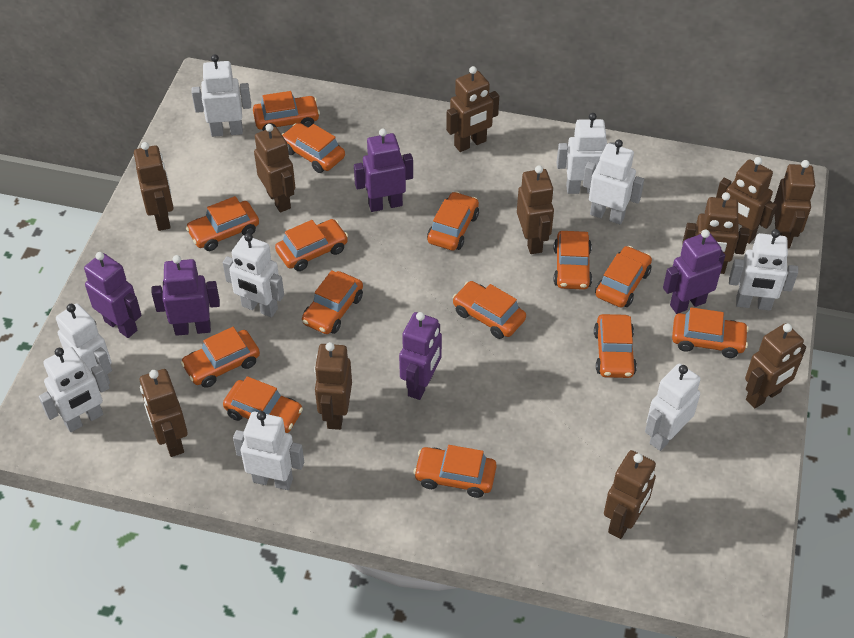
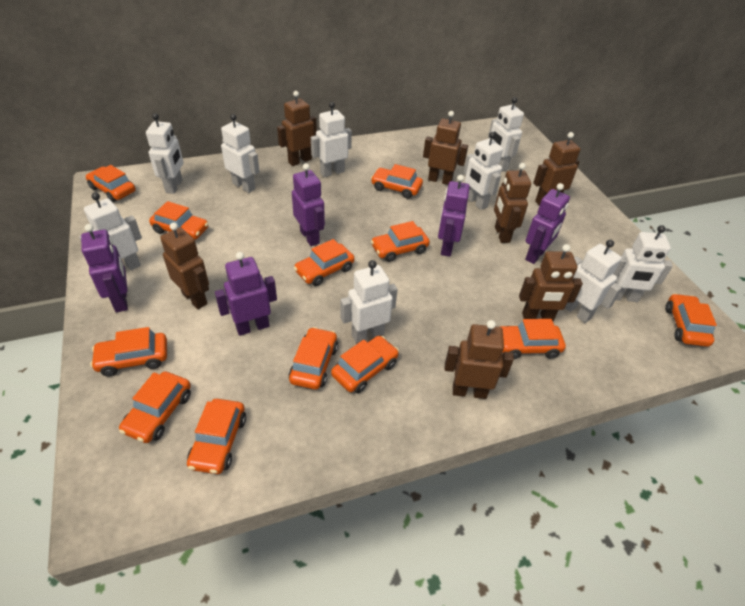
brown robot: 11 -> 7
orange car: 14 -> 12

